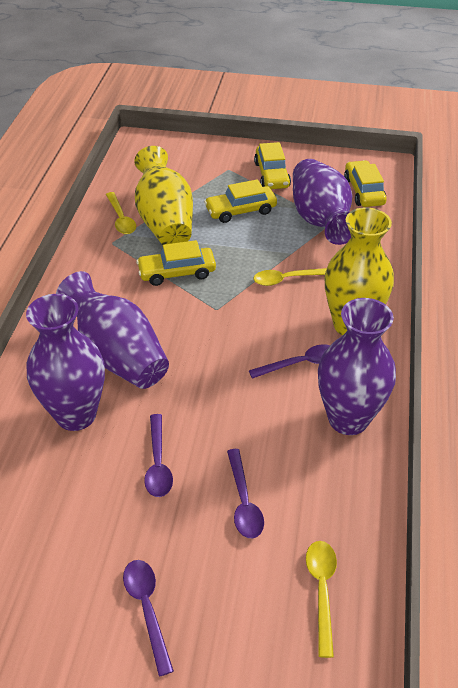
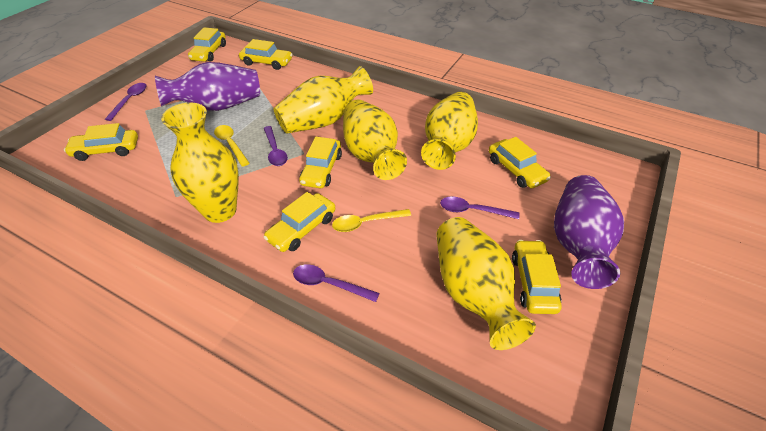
purple vase: 4 -> 2
yellow car: 4 -> 7
yellow spoon: 3 -> 2
yellow vase: 2 -> 5

